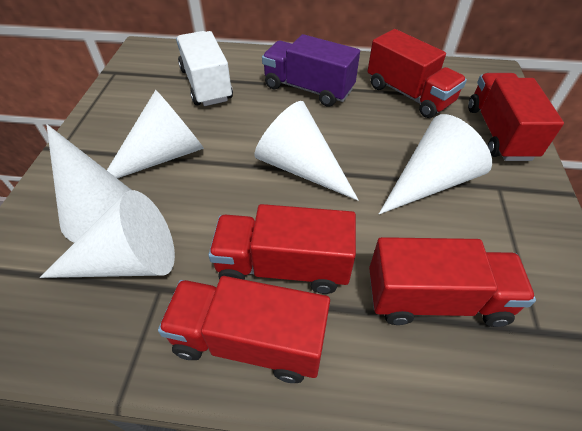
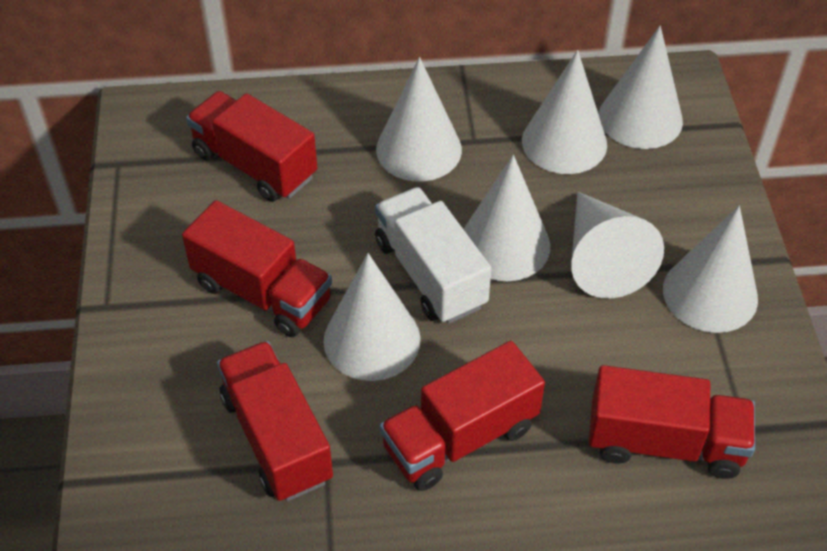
purple truck: 1 -> 0
white cone: 5 -> 7

